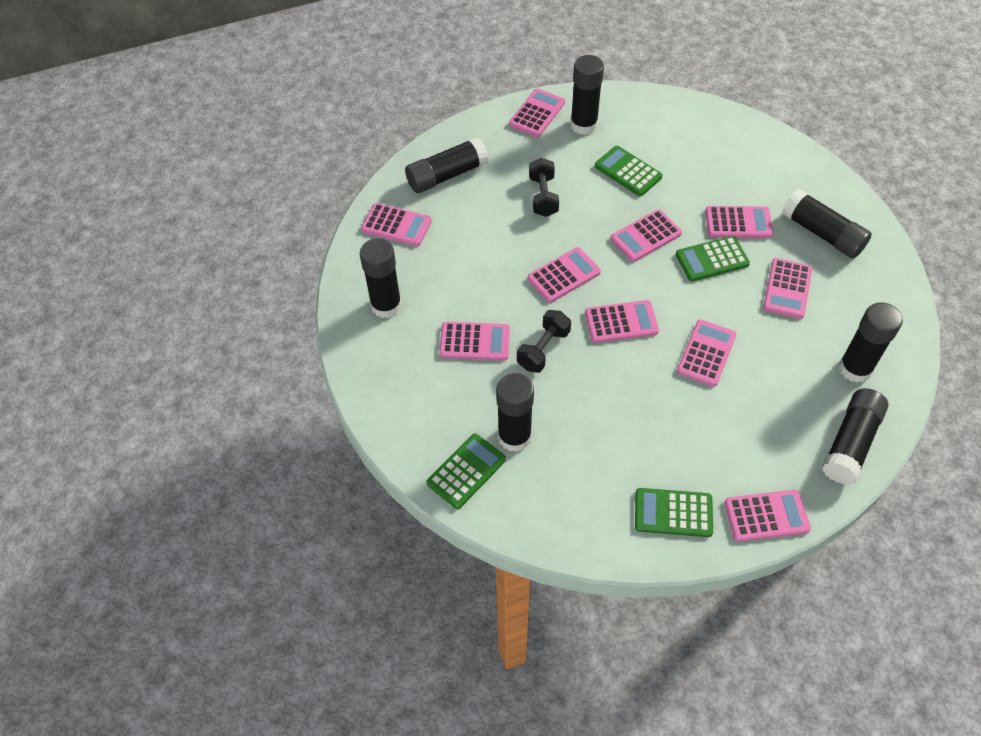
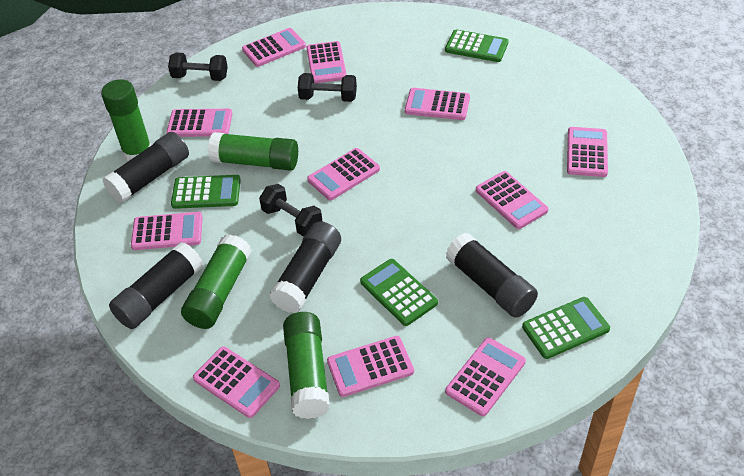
black dumbbell: 2 -> 3
black glue stick: 7 -> 4
green glue stick: 0 -> 4
pink calculator: 10 -> 11

